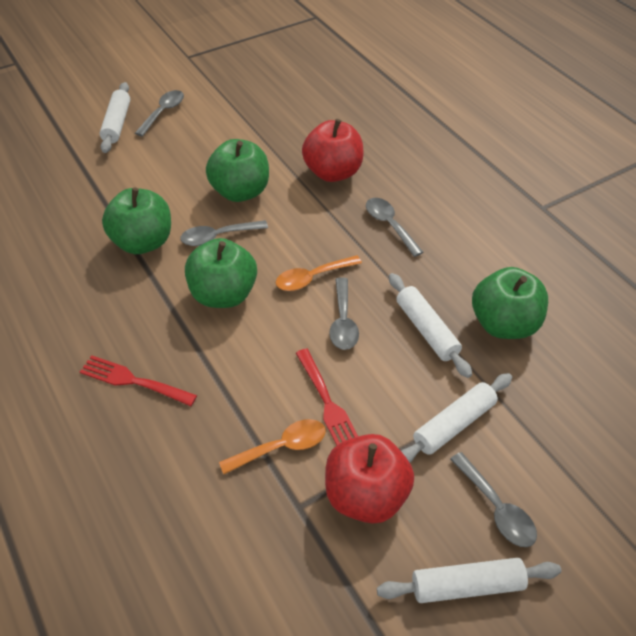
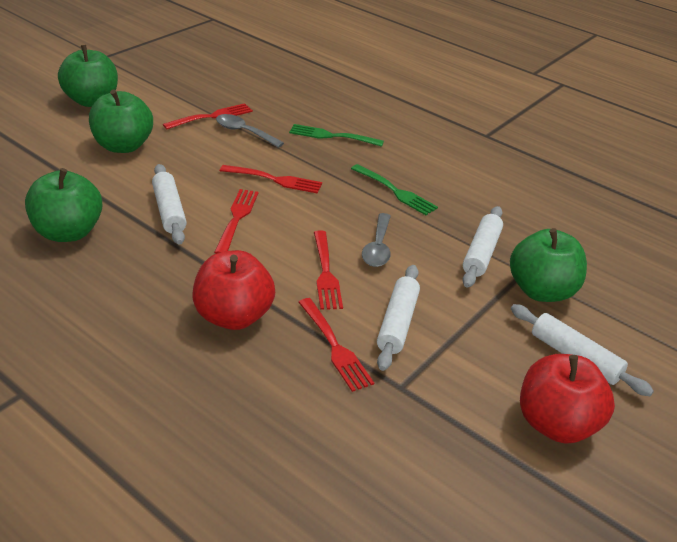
green fork: 0 -> 2
grey spoon: 5 -> 2
orange spoon: 2 -> 0
red fork: 2 -> 5

